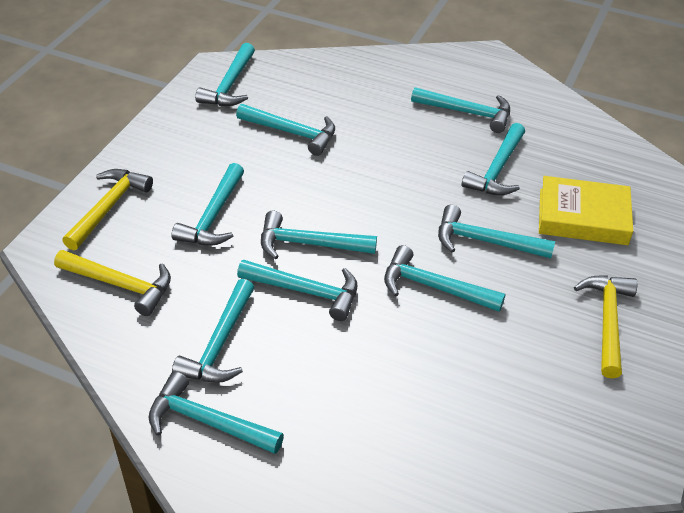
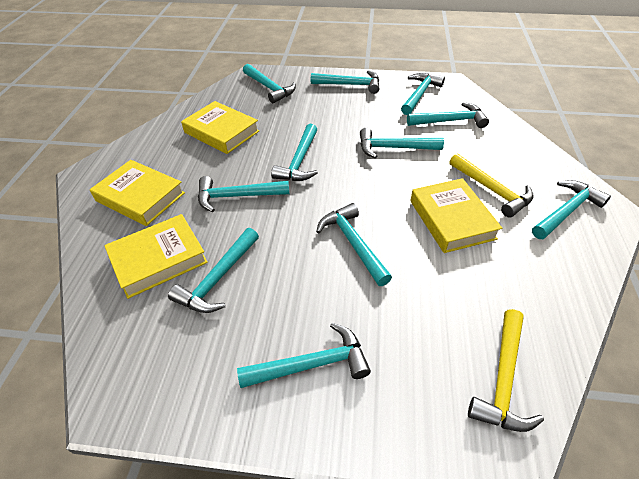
yellow book: 1 -> 4
yellow hammer: 3 -> 2

